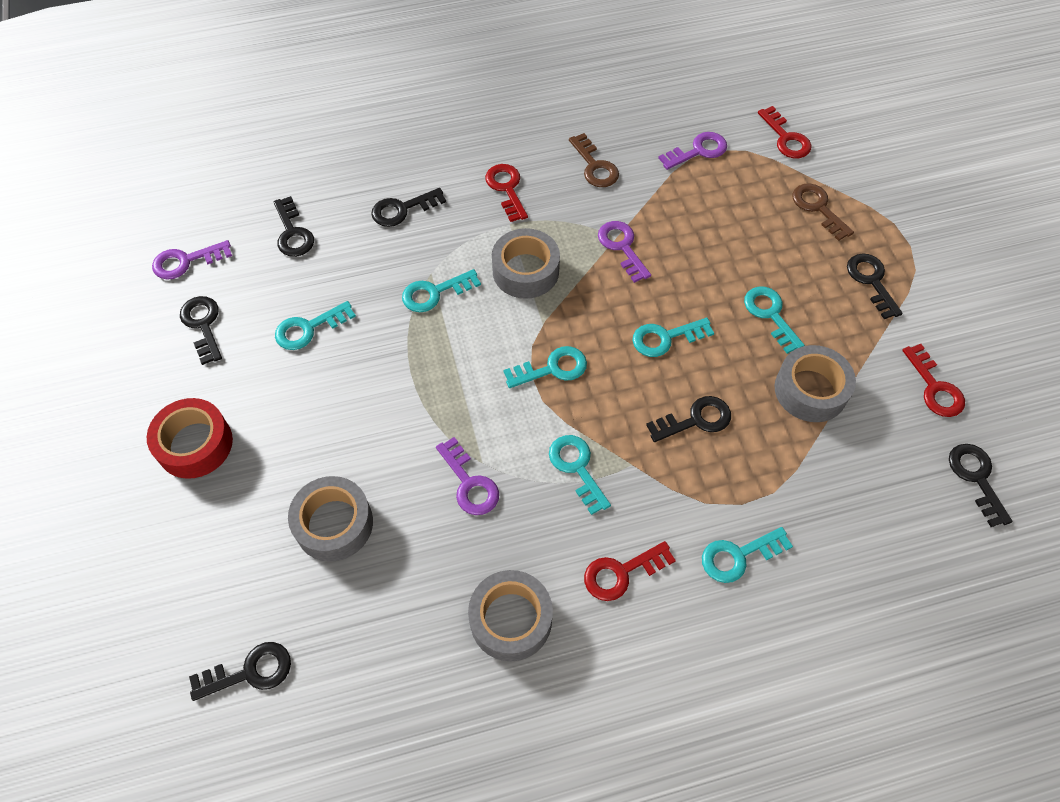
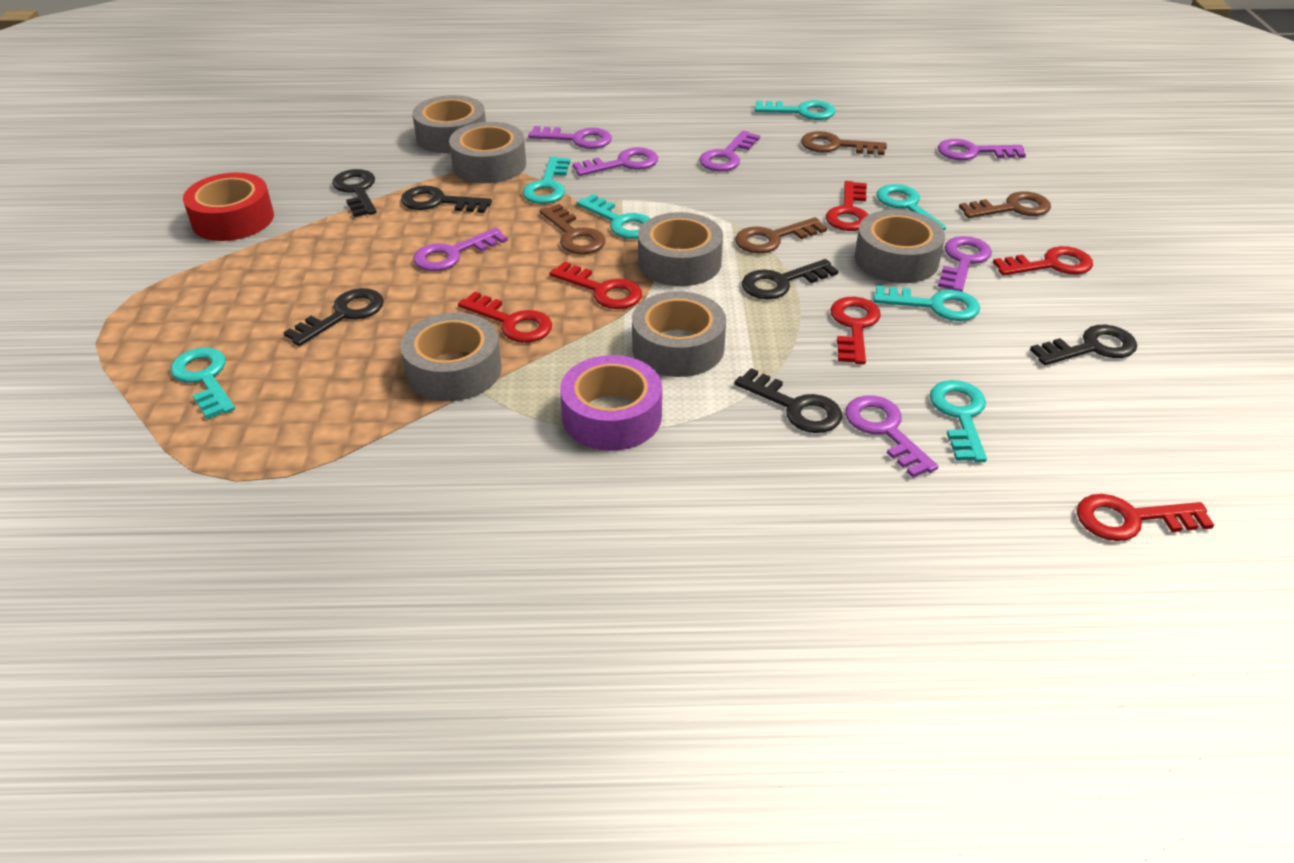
black key: 7 -> 6
brown key: 2 -> 4
grey tape: 4 -> 6
purple key: 4 -> 7
purple tape: 0 -> 1
red key: 4 -> 6

